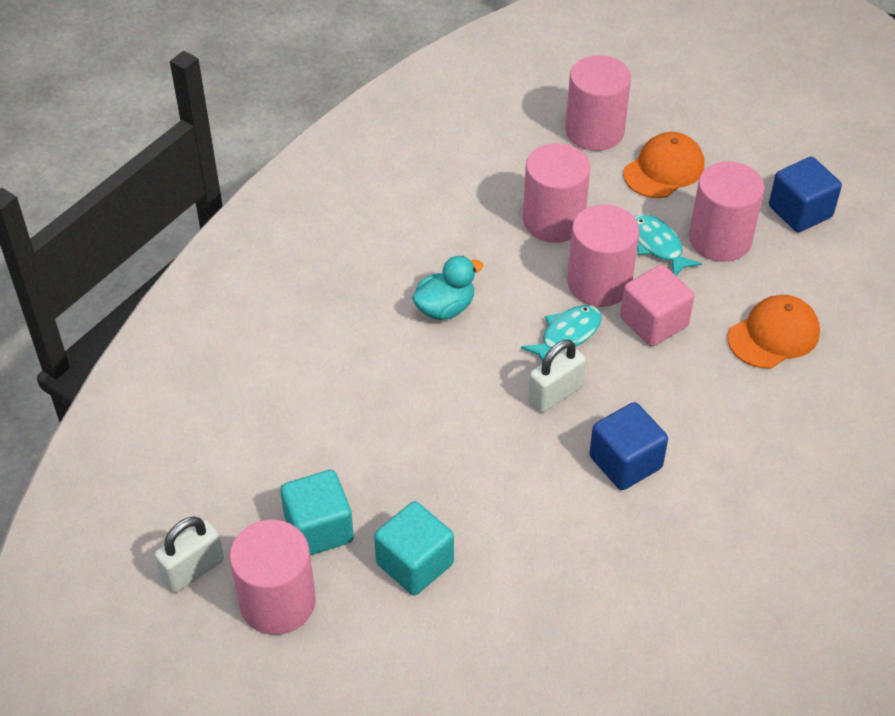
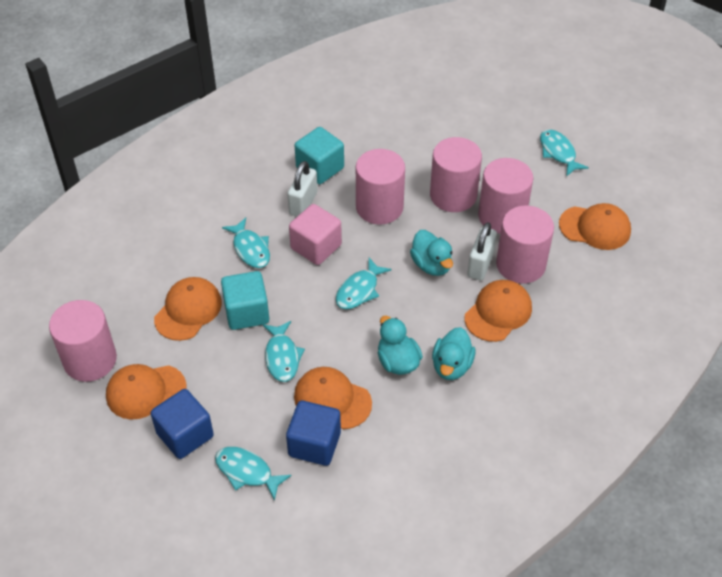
orange cap: 2 -> 5
turquoise duck: 1 -> 3
turquoise fish: 2 -> 5

